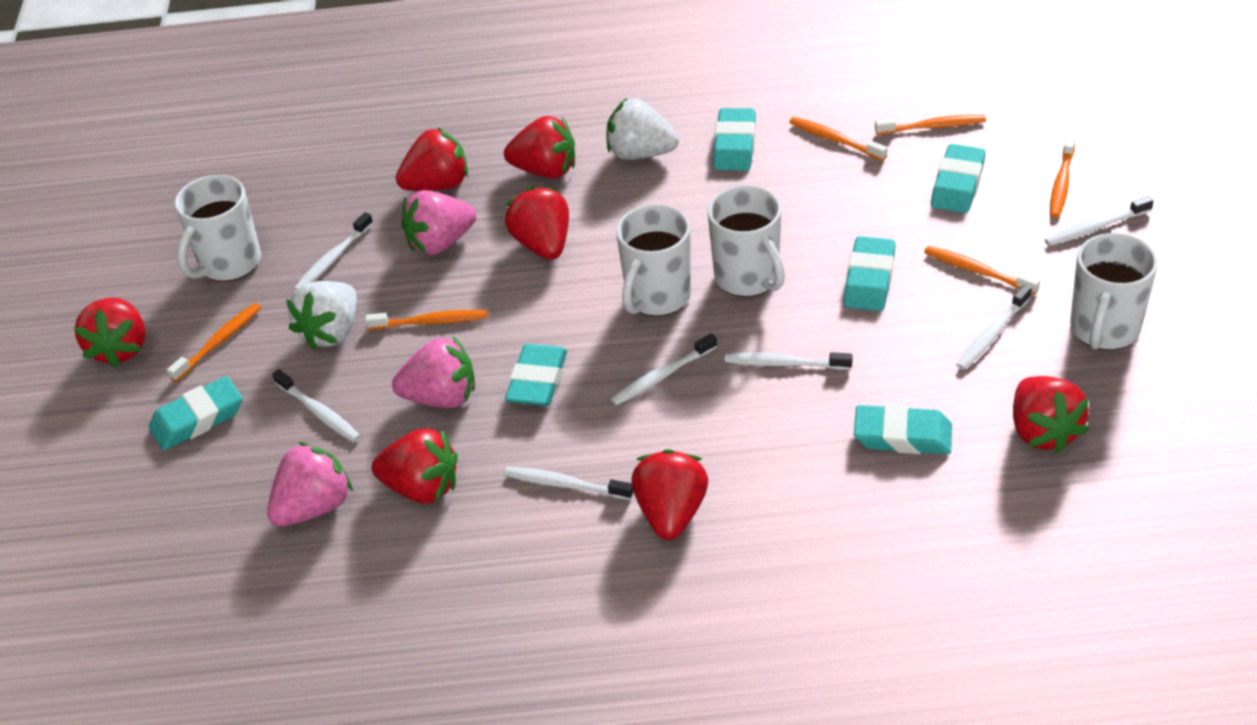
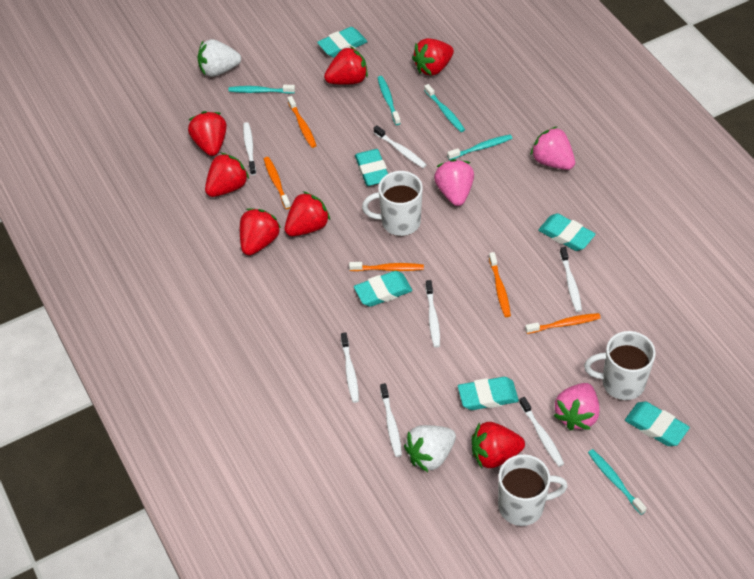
orange toothbrush: 6 -> 5
turquoise toothbrush: 0 -> 5
white mug: 4 -> 3

